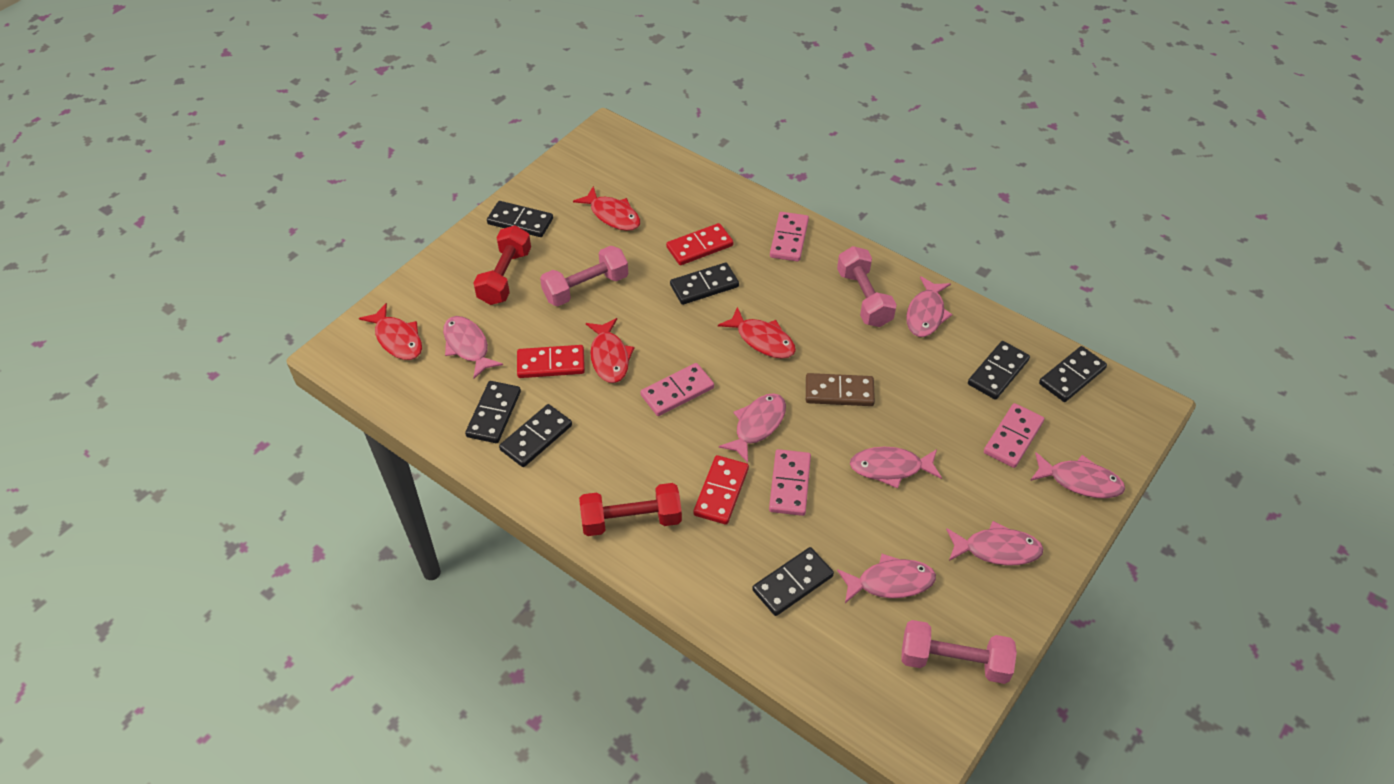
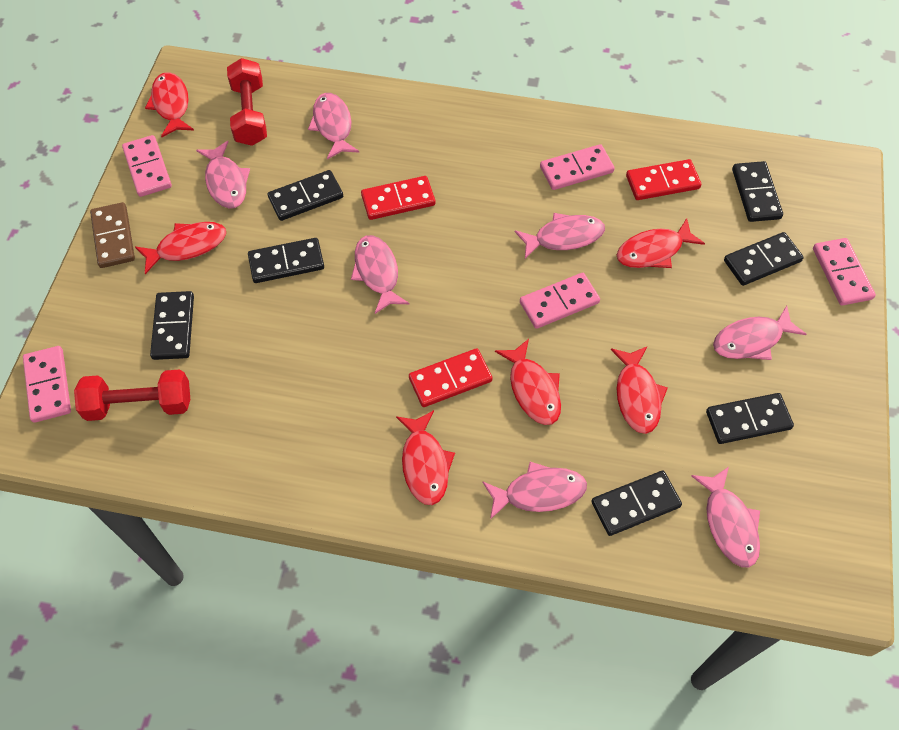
pink domino: 4 -> 5
pink dumbbell: 3 -> 0
red fish: 4 -> 6

